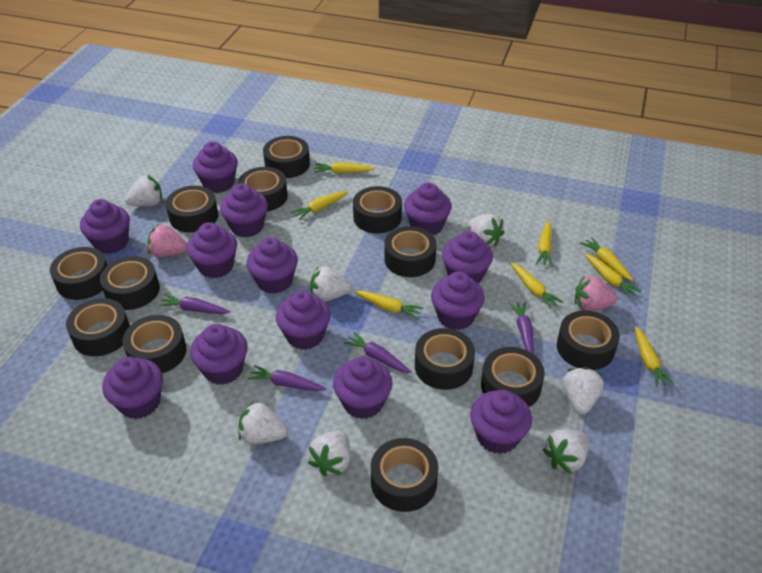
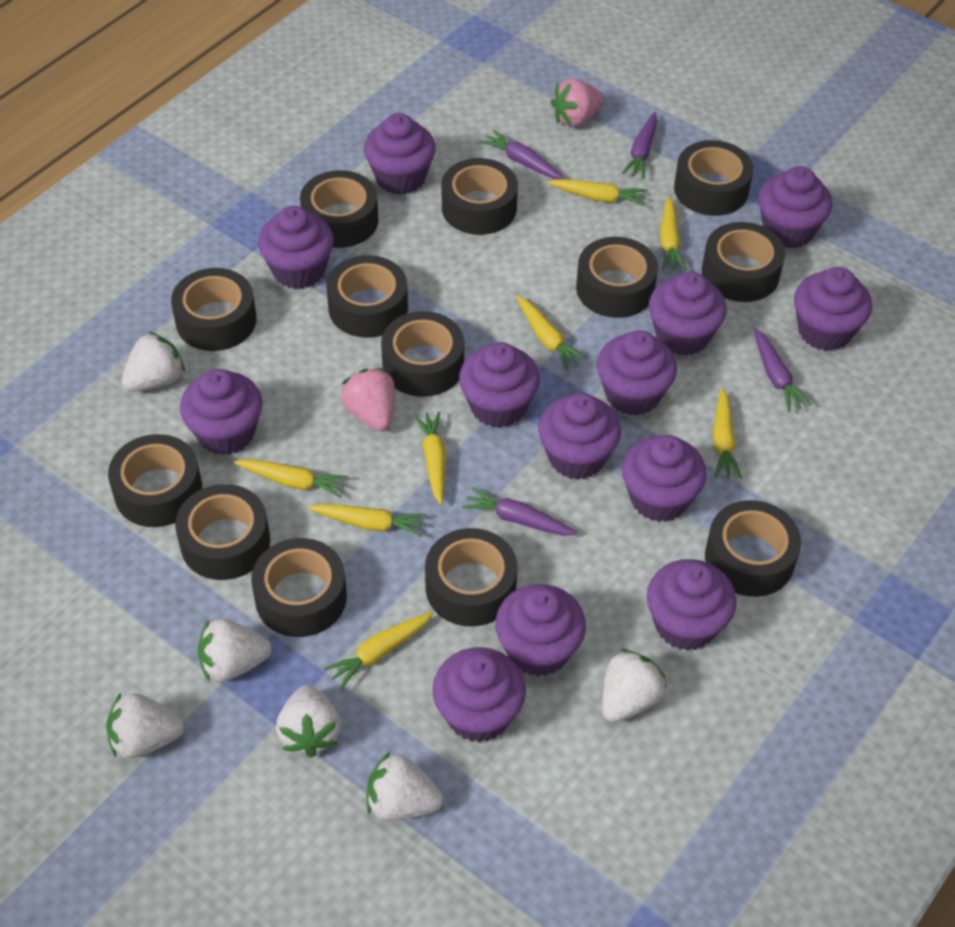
white strawberry: 7 -> 6

